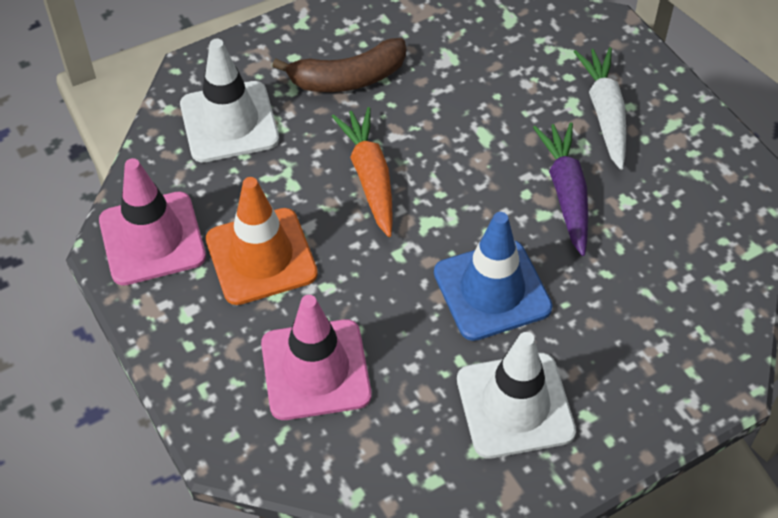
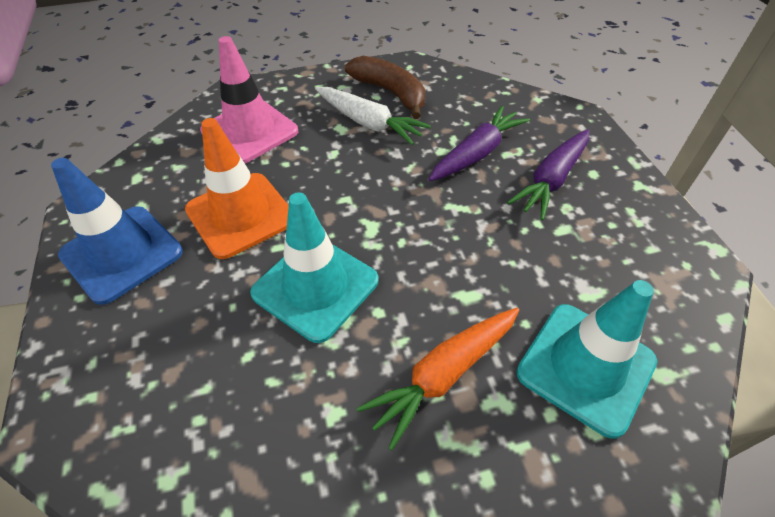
pink traffic cone: 2 -> 1
purple carrot: 1 -> 2
turquoise traffic cone: 0 -> 2
white traffic cone: 2 -> 0

